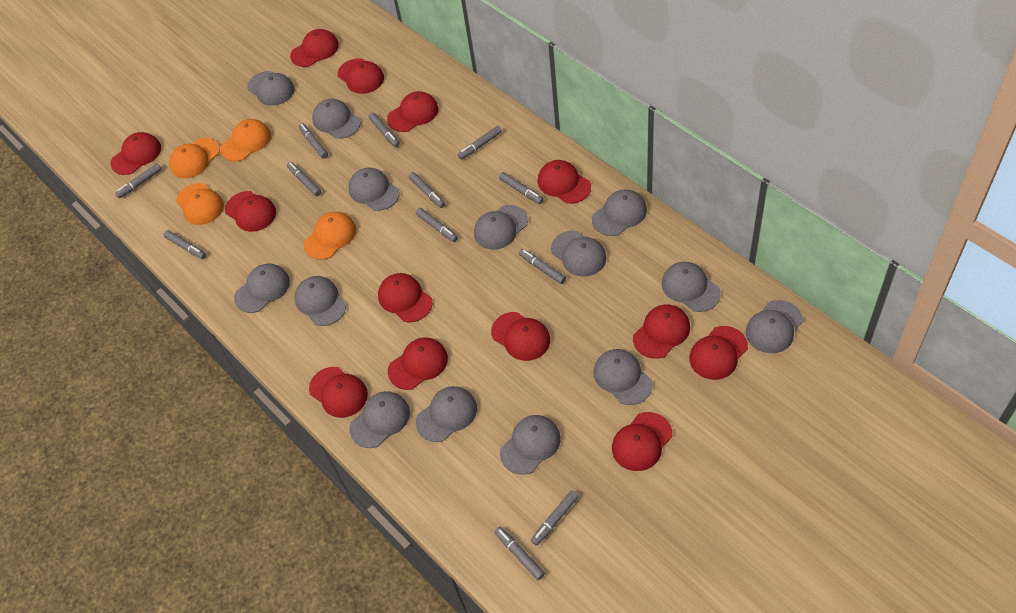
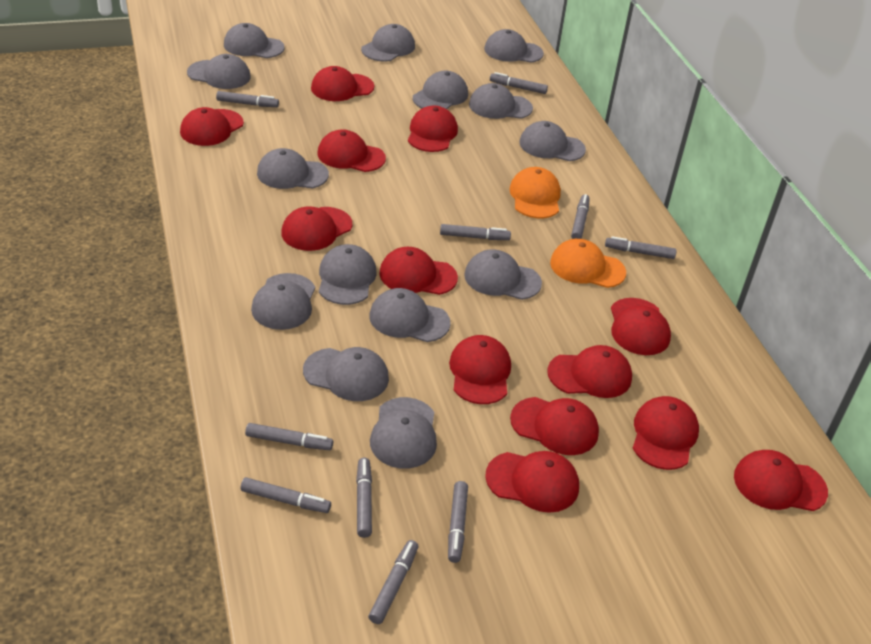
grey marker: 12 -> 10
orange cap: 4 -> 2

